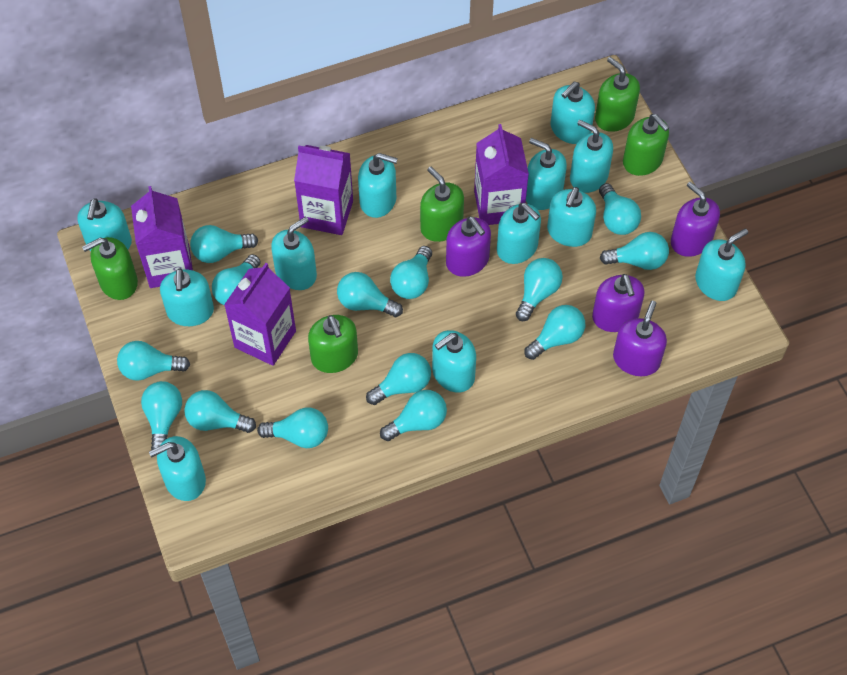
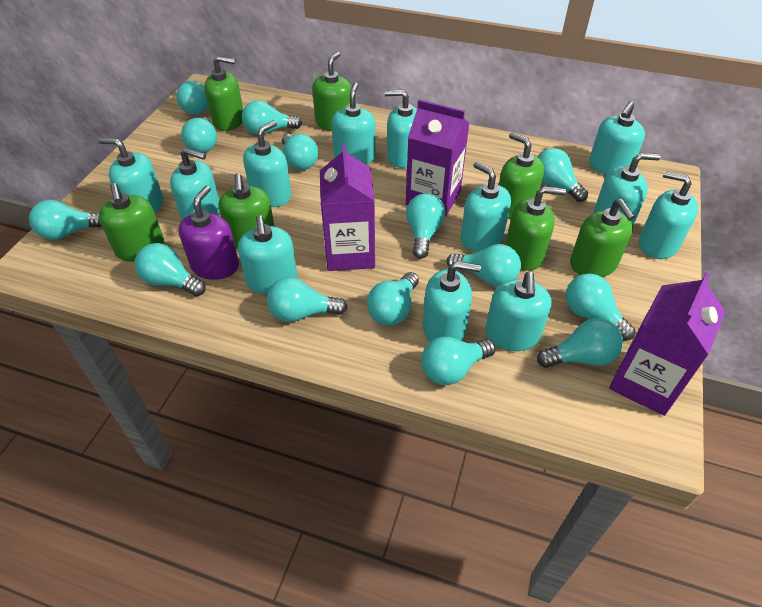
green soap dispenser: 5 -> 7
purple carton: 4 -> 3
purple soap dispenser: 4 -> 1

